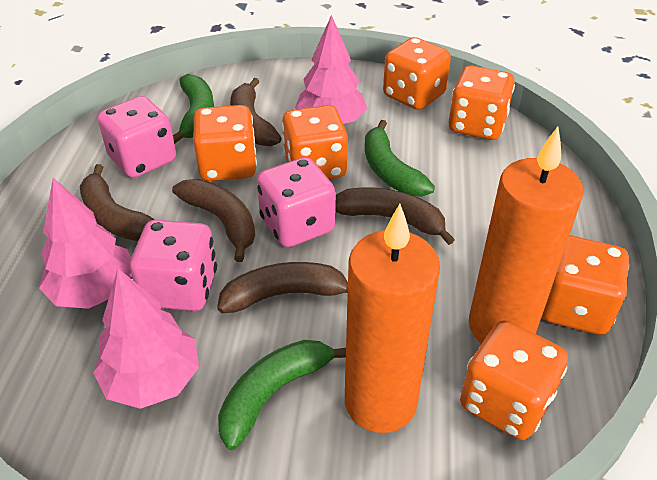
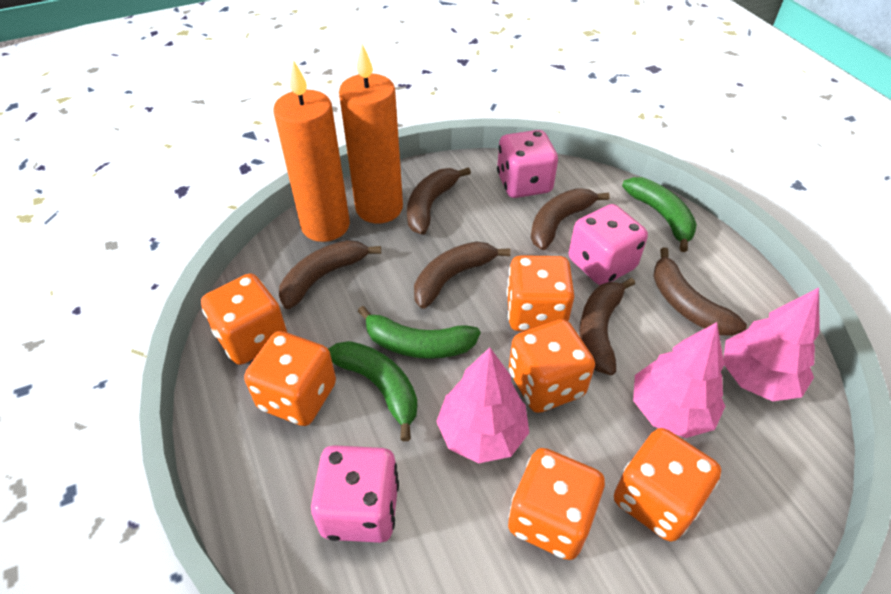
brown banana: 5 -> 6

